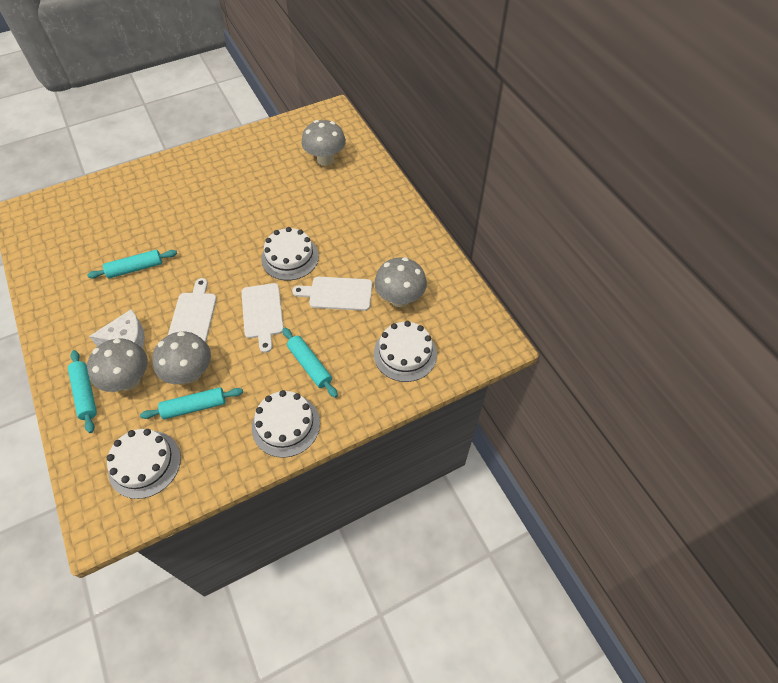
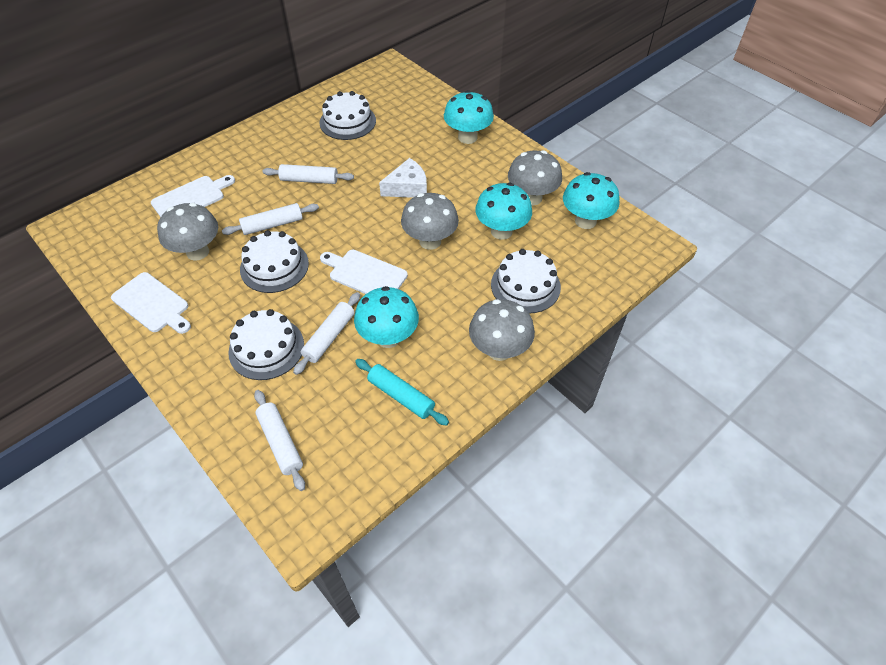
turquoise mushroom: 0 -> 4
turquoise rolling pin: 4 -> 1
white rolling pin: 0 -> 4

